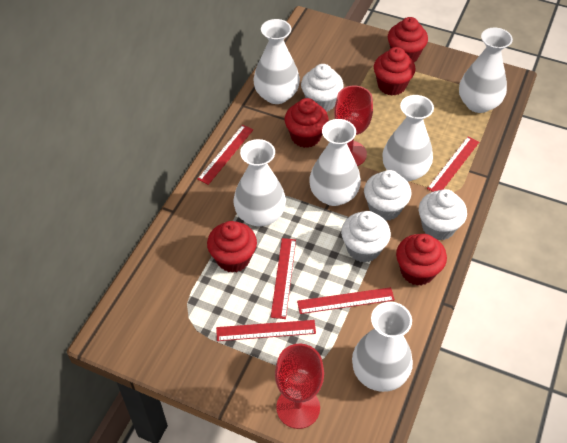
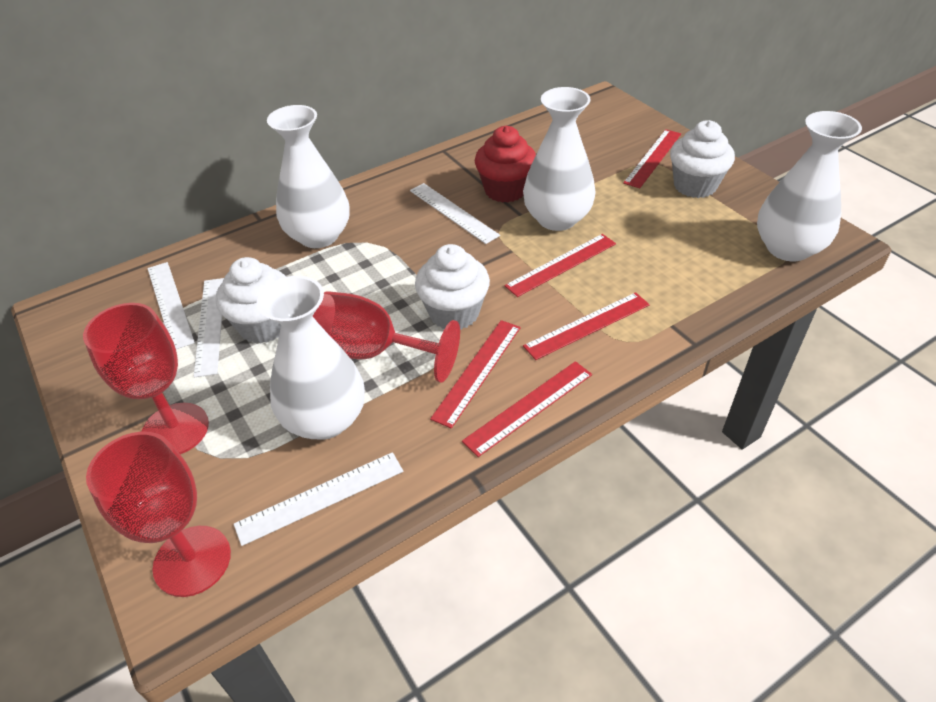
red cupcake: 5 -> 1
red goblet: 2 -> 3
white cupcake: 4 -> 3
white ruler: 0 -> 4
white vase: 6 -> 4

